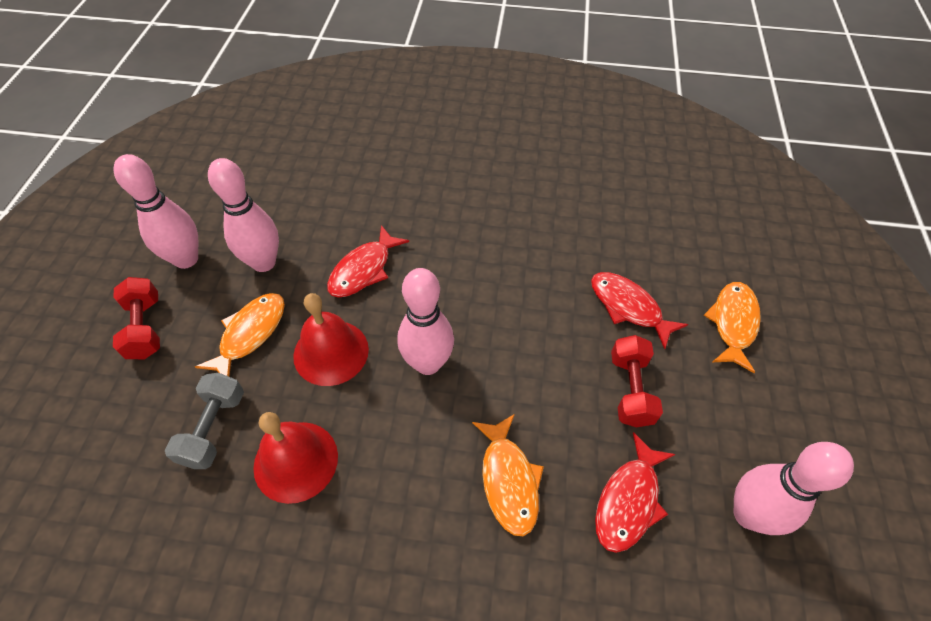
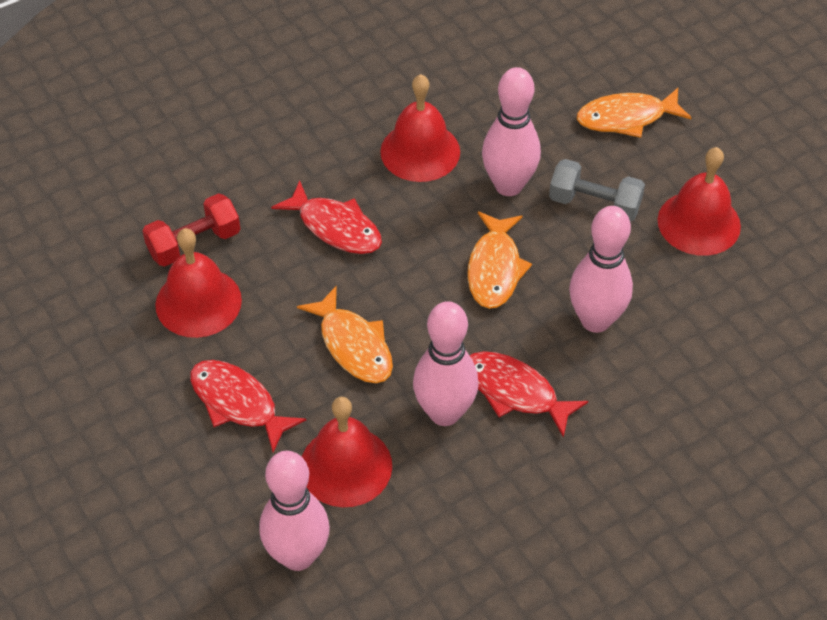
red bell: 2 -> 4
red dumbbell: 2 -> 1

